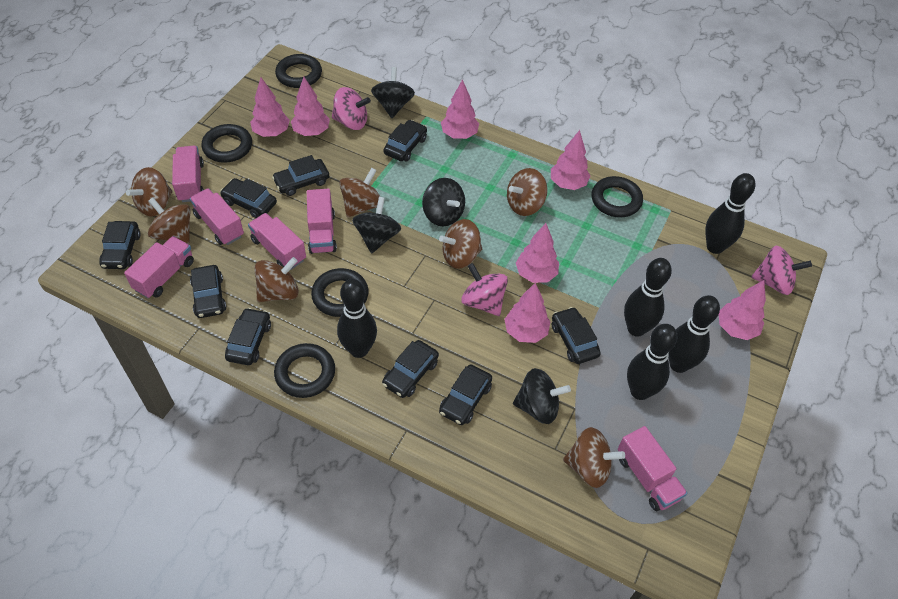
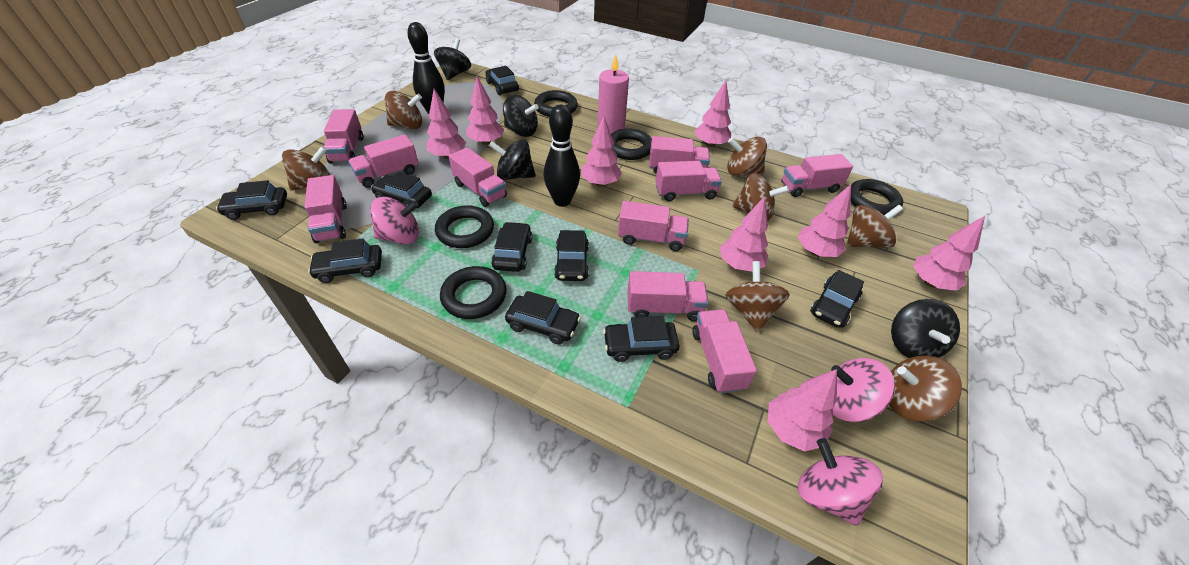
black bowling pin: 5 -> 2
pink candle: 0 -> 1
pink tree: 7 -> 8
pink truck: 6 -> 10

